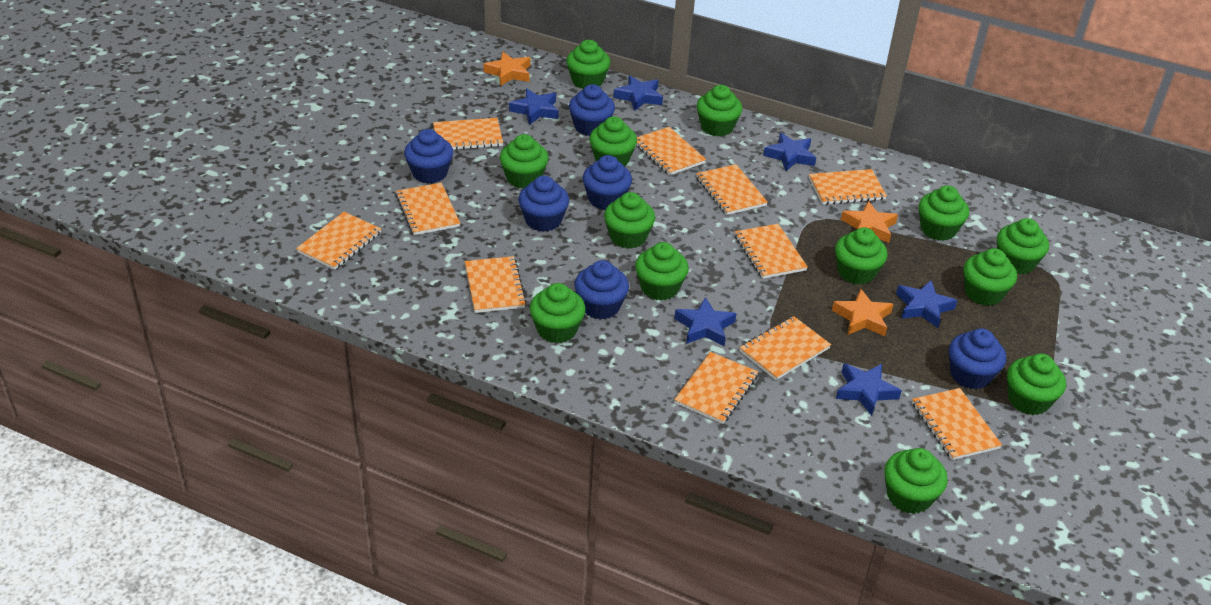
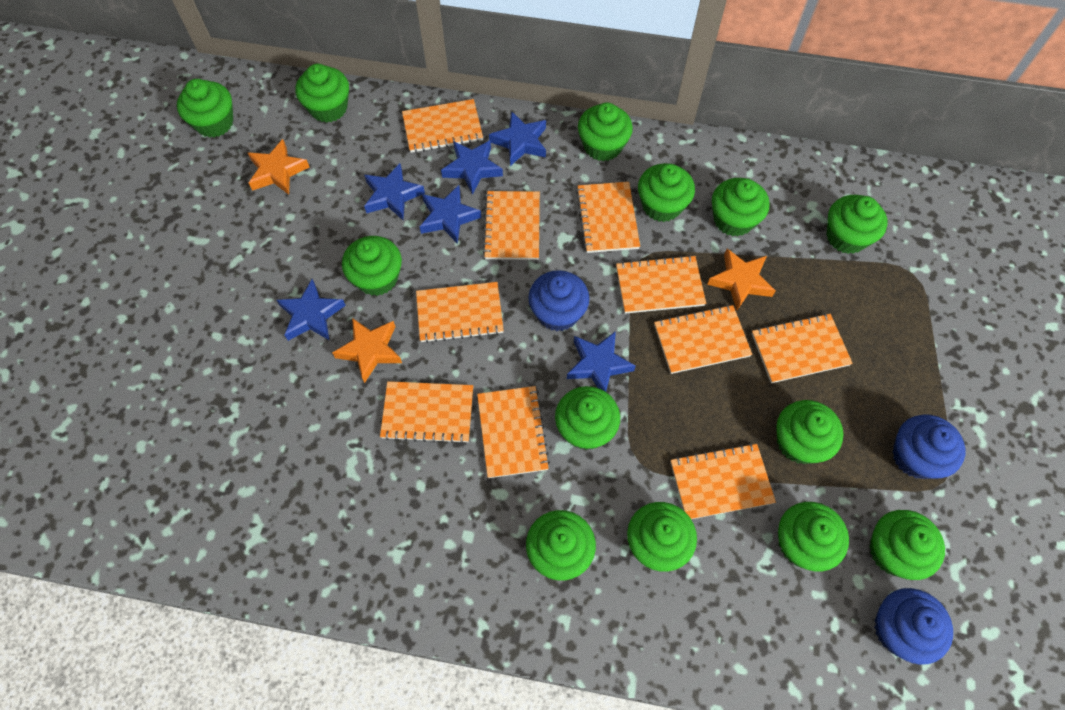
blue cupcake: 6 -> 3
orange notebook: 11 -> 10

